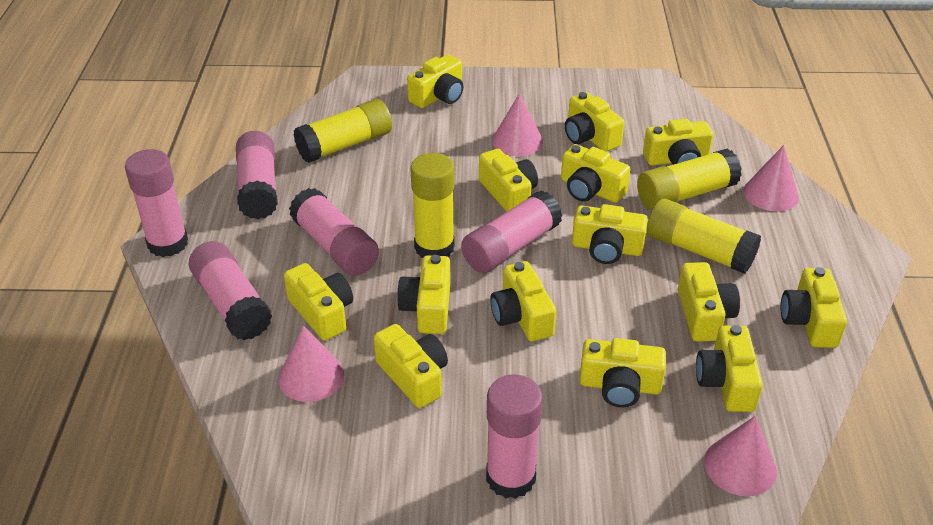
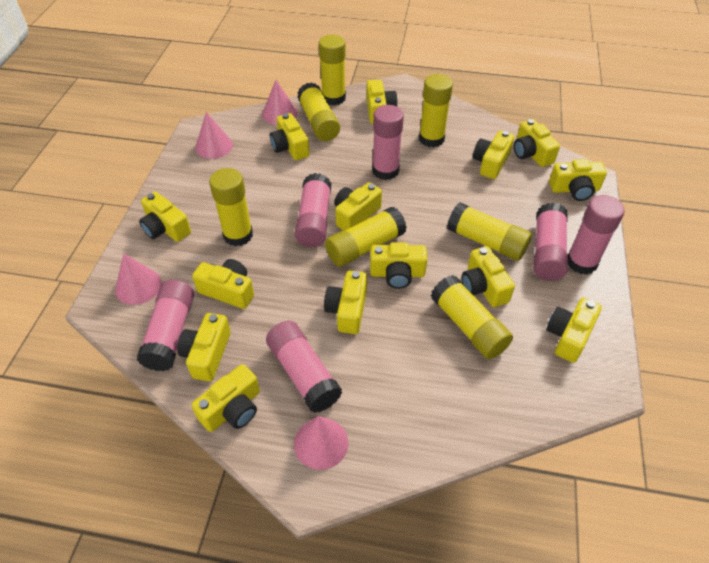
yellow glue stick: 4 -> 7

